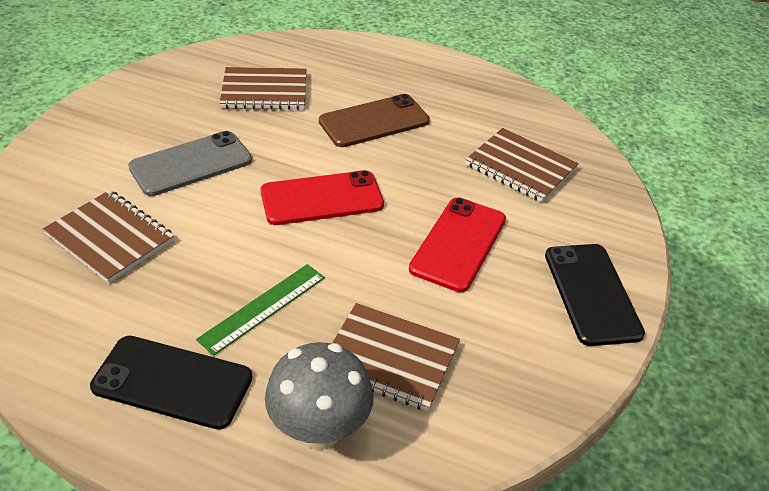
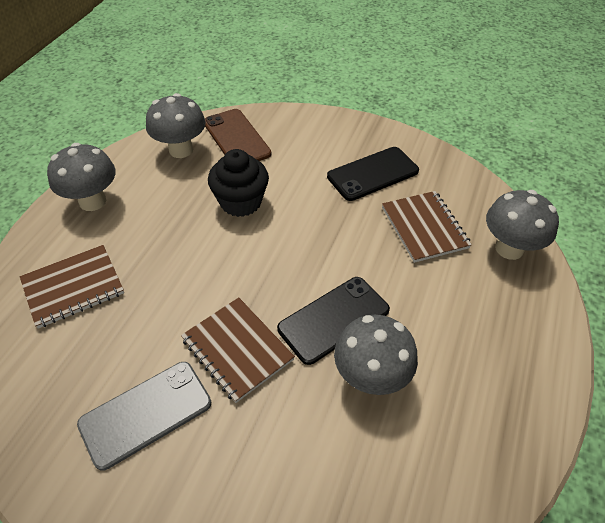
black cupcake: 0 -> 1
brown notebook: 4 -> 3
green ruler: 1 -> 0
grey mushroom: 1 -> 4
red phone: 2 -> 0

